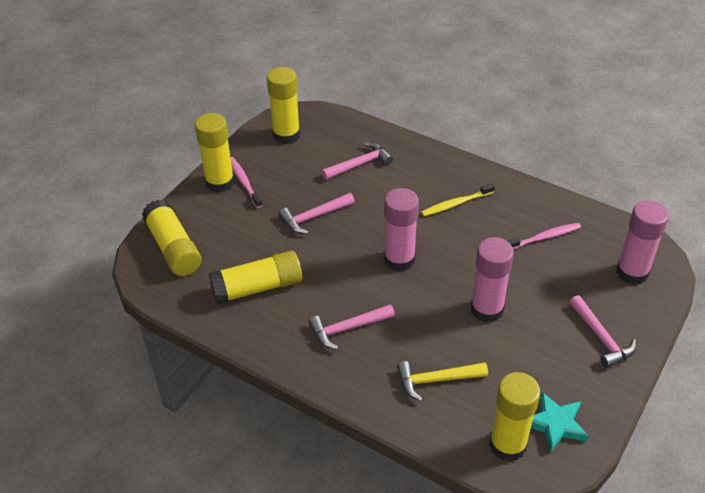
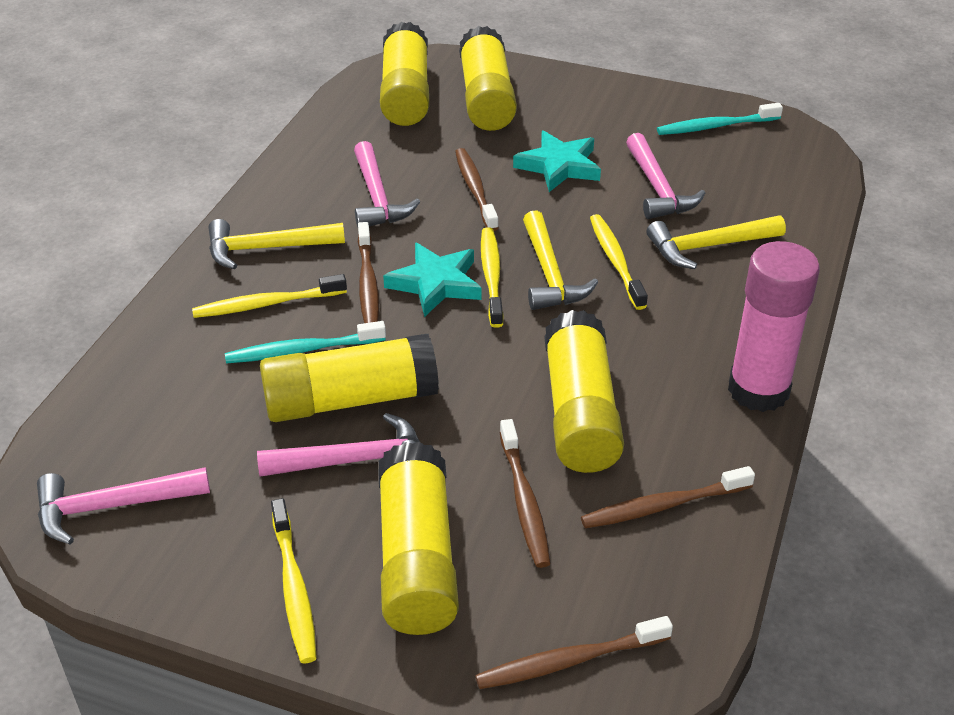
brown toothbrush: 0 -> 5
pink glue stick: 3 -> 1
pink toothbrush: 2 -> 0
turquoise star: 1 -> 2
turquoise toothbrush: 0 -> 2
yellow hammer: 1 -> 3
yellow toothbrush: 1 -> 4

